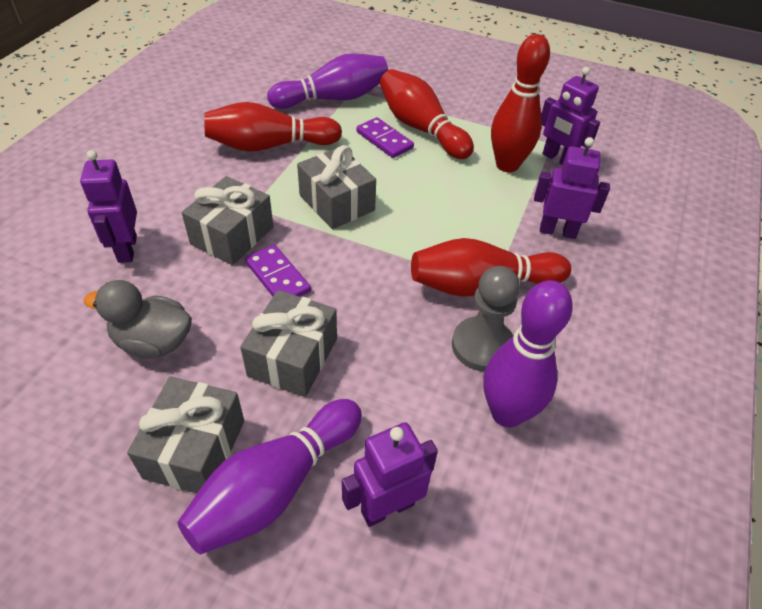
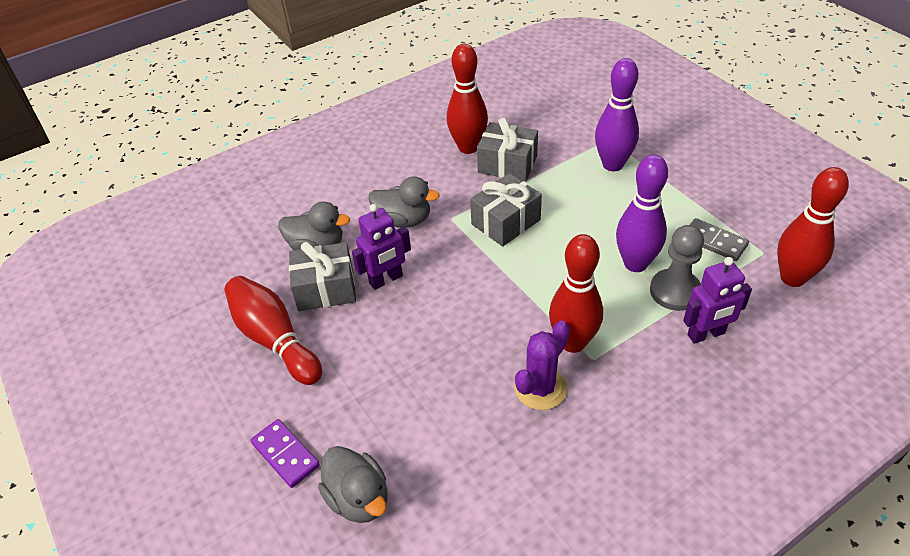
grey domino: 0 -> 1
grey duck: 1 -> 3
grey gift: 4 -> 3
purple bowling pin: 3 -> 2
purple cactus: 0 -> 1
purple domino: 2 -> 1
purple robot: 4 -> 2

